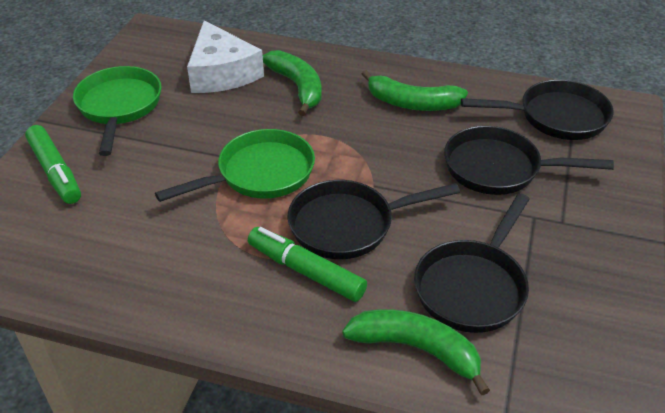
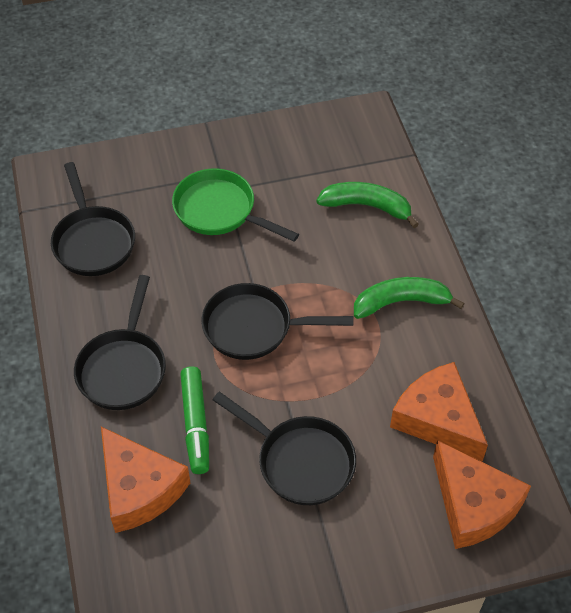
green banana: 3 -> 2
green marker: 2 -> 1
green pan: 2 -> 1
orange cheese: 0 -> 3
white cheese: 1 -> 0

